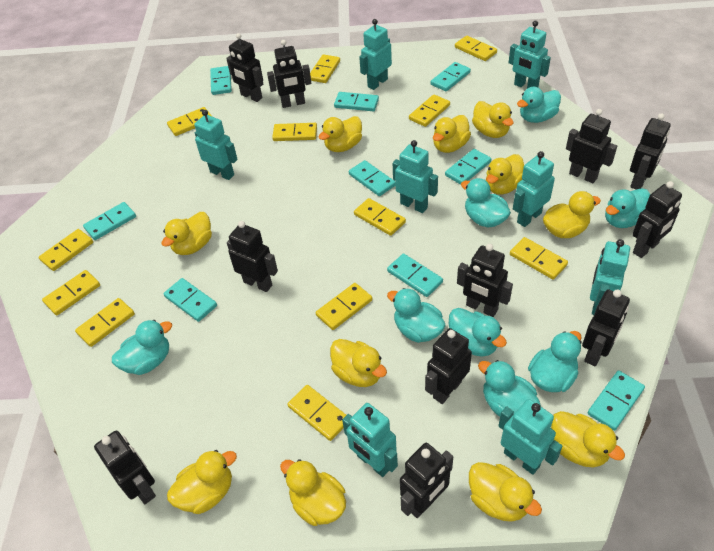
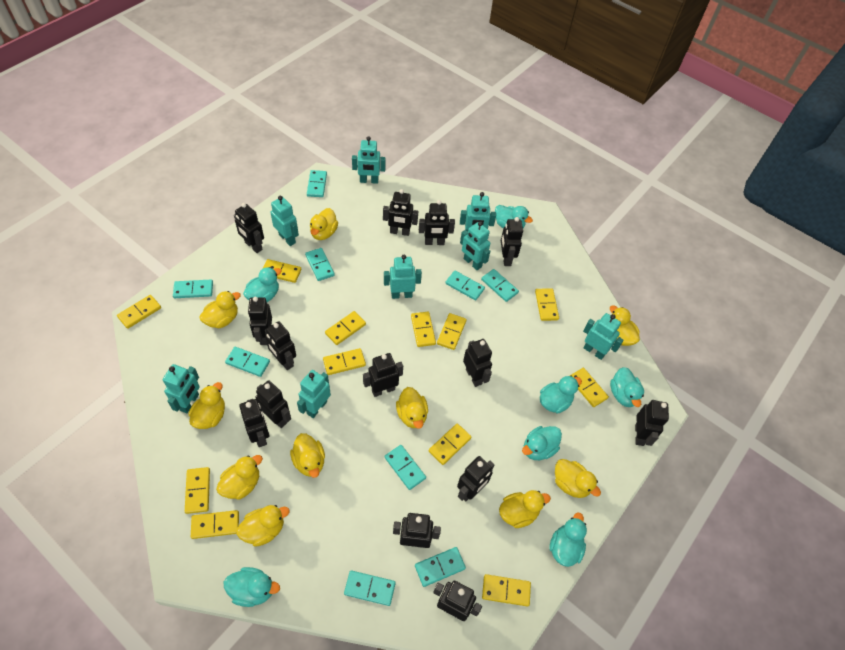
black robot: 11 -> 14
turquoise duck: 8 -> 7
yellow duck: 11 -> 10

